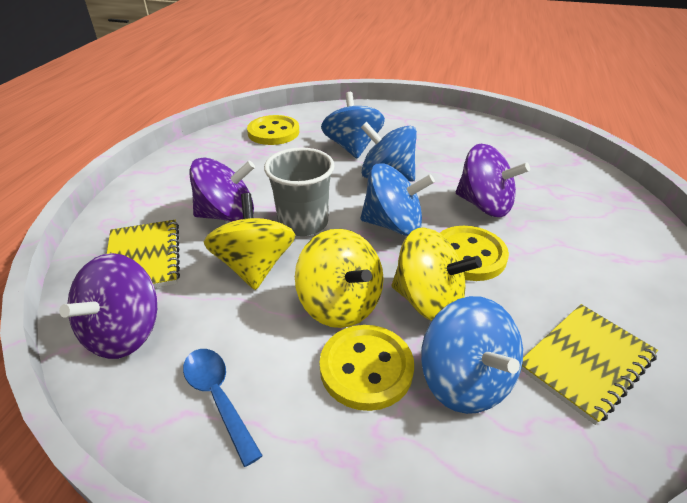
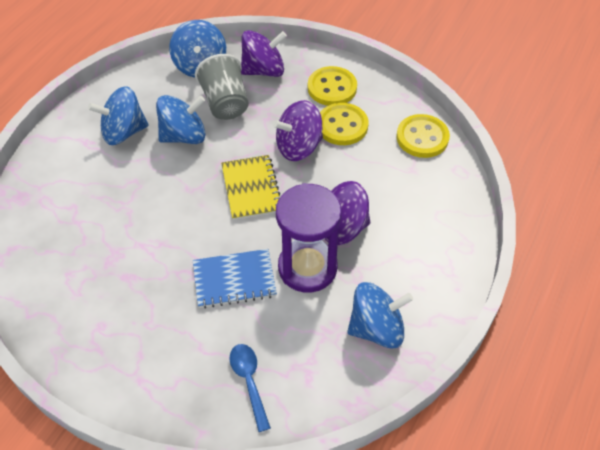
blue notebook: 0 -> 1
purple hourglass: 0 -> 1
yellow notebook: 2 -> 1
yellow spinning top: 3 -> 0

